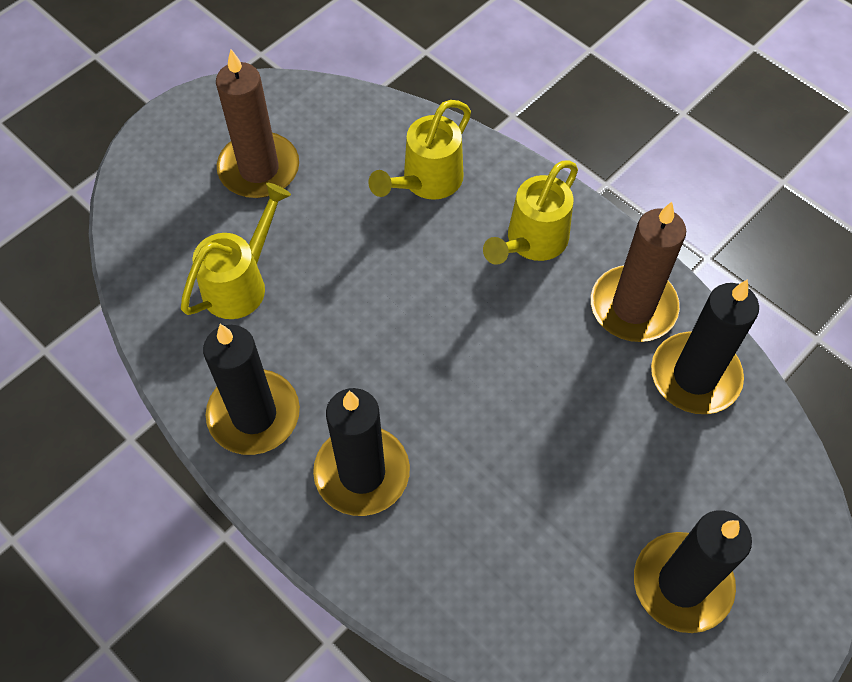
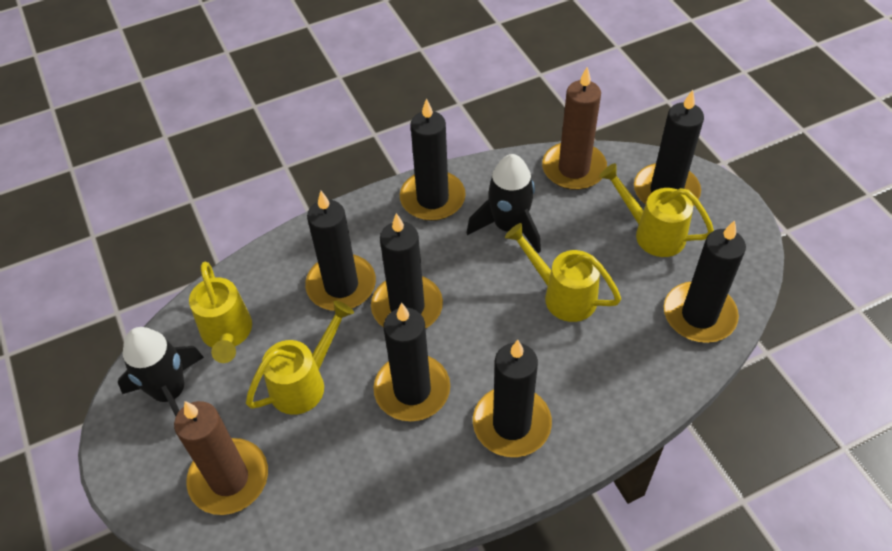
black candle: 4 -> 7
black rocket: 0 -> 2
yellow watering can: 3 -> 4

